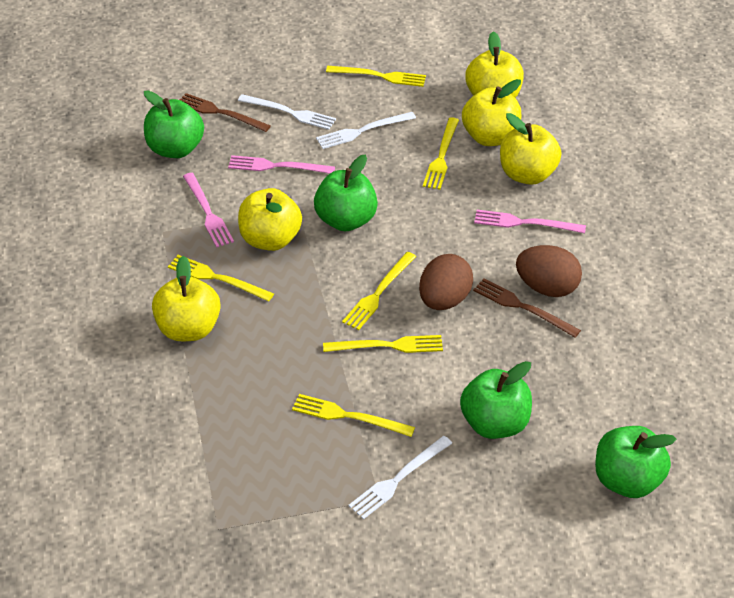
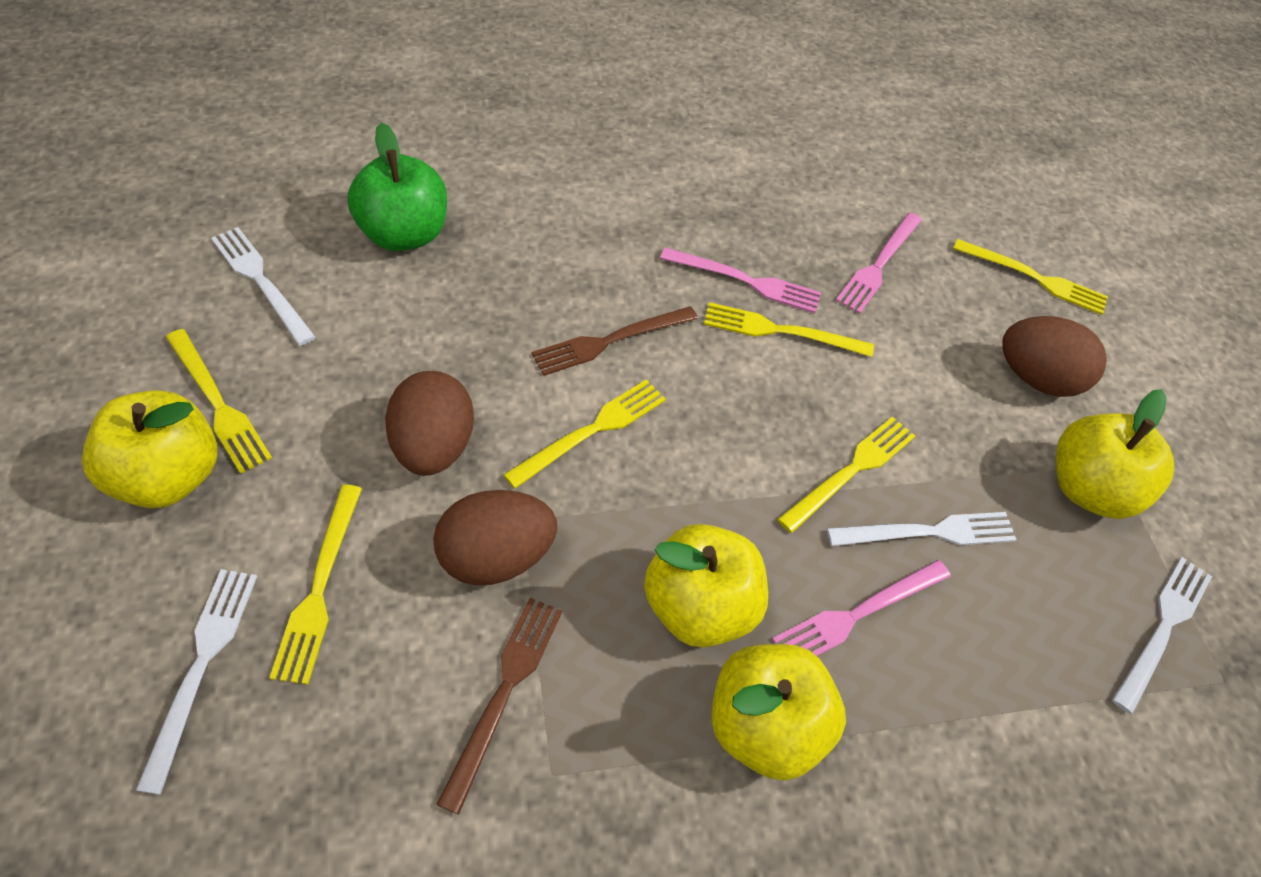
brown egg: 2 -> 3
green apple: 4 -> 1
white fork: 3 -> 4
yellow apple: 5 -> 4

